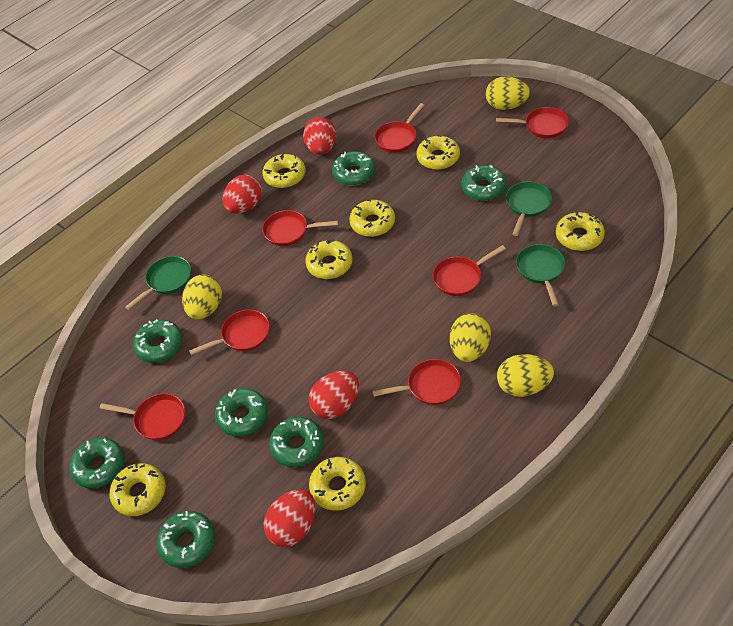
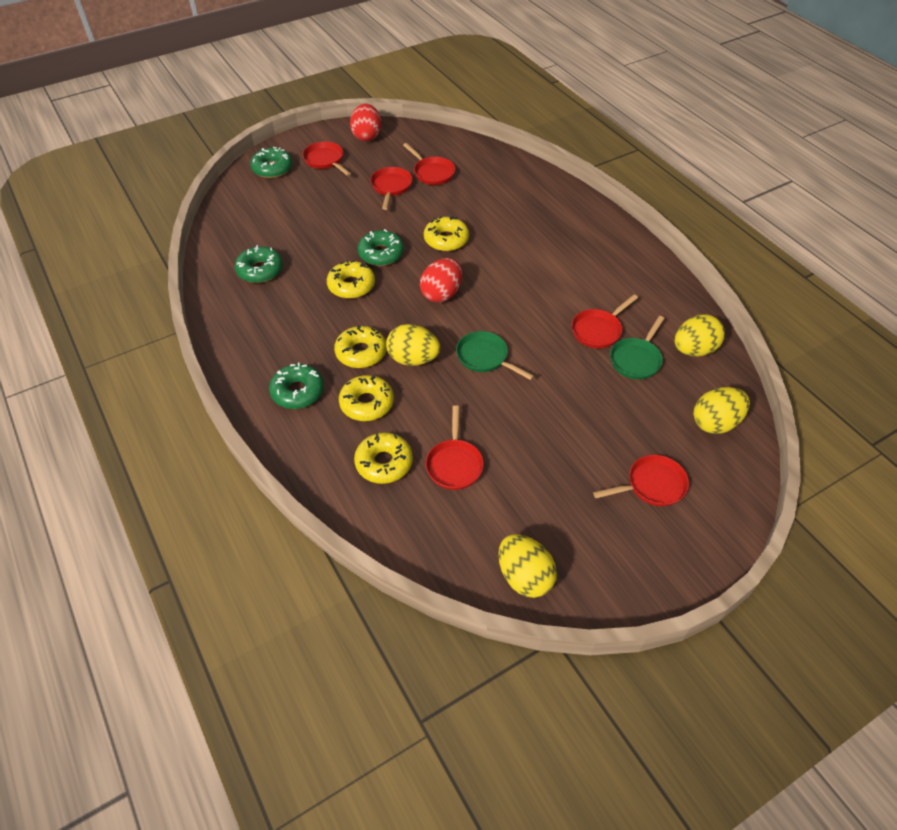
green donut: 7 -> 4
green pan: 3 -> 2
red egg: 4 -> 2
red pan: 7 -> 6
yellow donut: 7 -> 5

